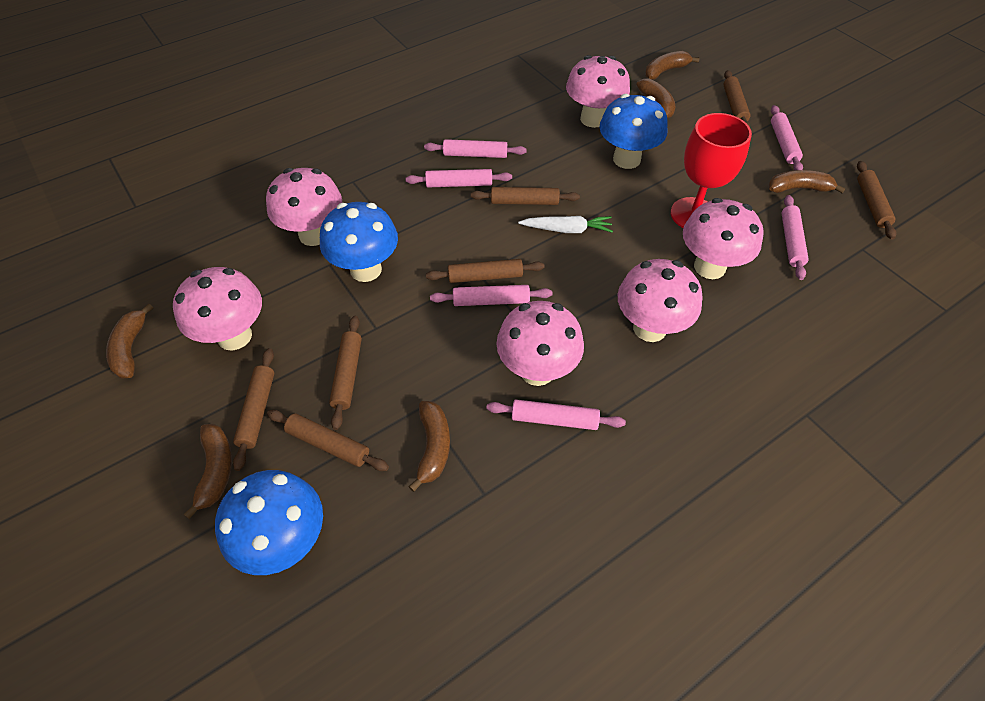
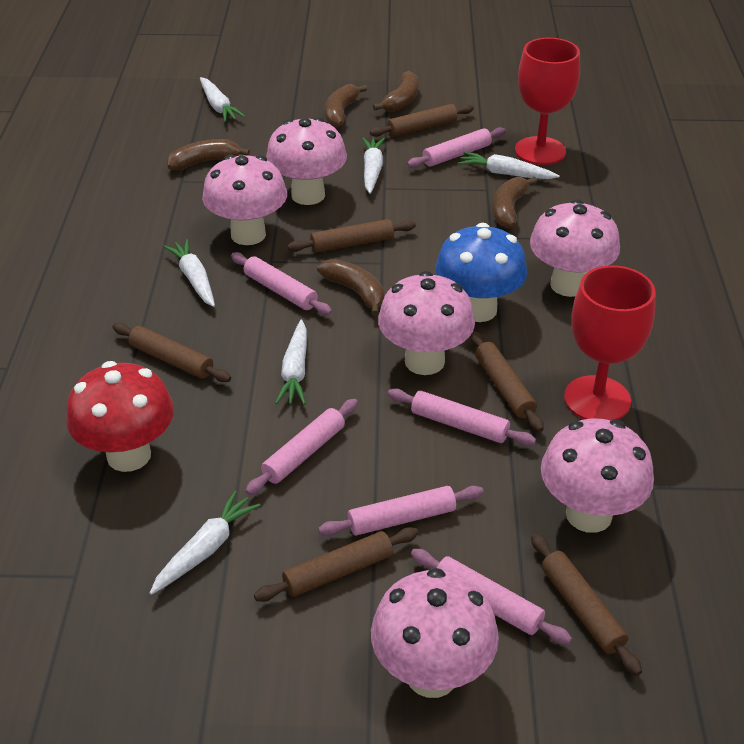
blue mushroom: 3 -> 1
brown banana: 6 -> 5
brown rolling pin: 7 -> 6
red goblet: 1 -> 2
red mushroom: 0 -> 1
white carrot: 1 -> 6

